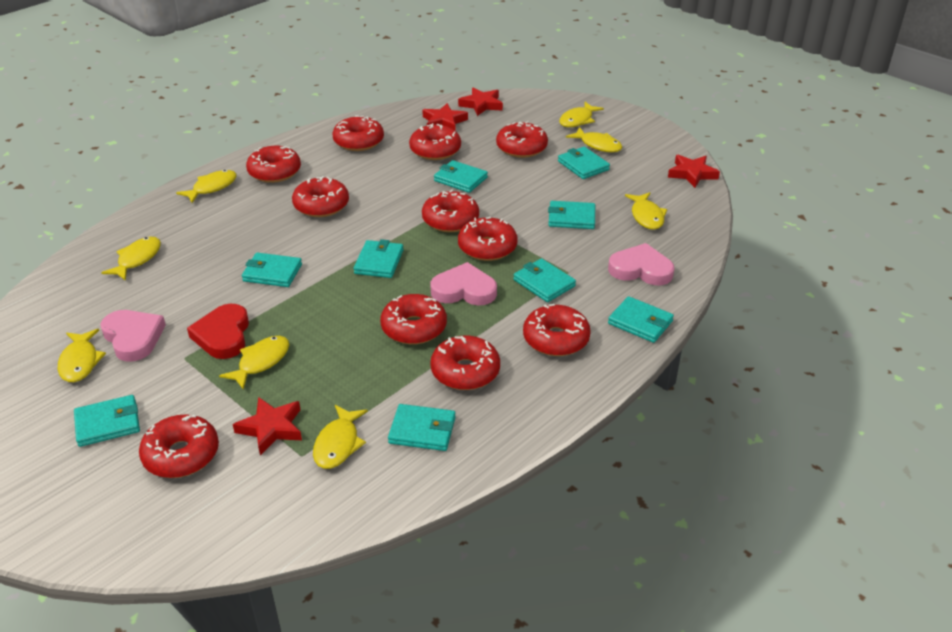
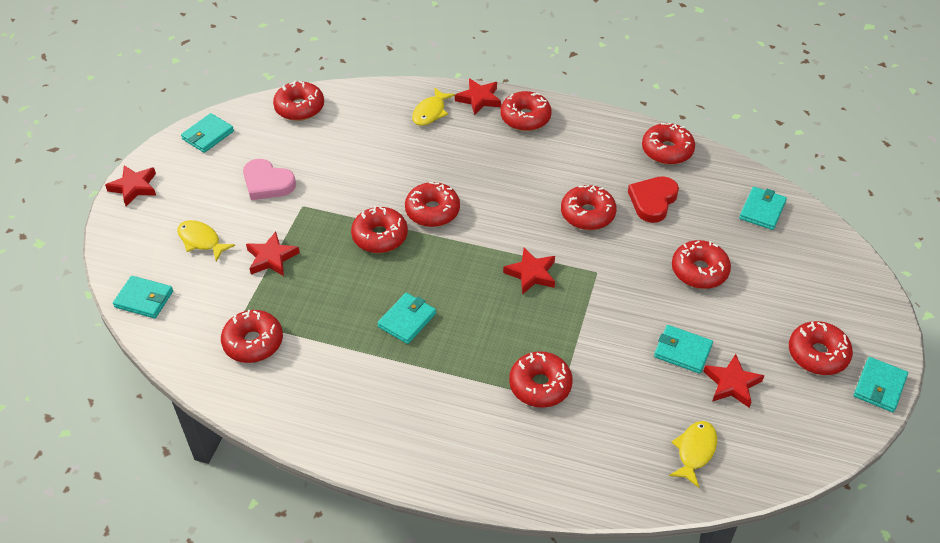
pink heart: 3 -> 1
red donut: 11 -> 10
red star: 4 -> 5
turquoise wallet: 9 -> 6
yellow fish: 8 -> 3

